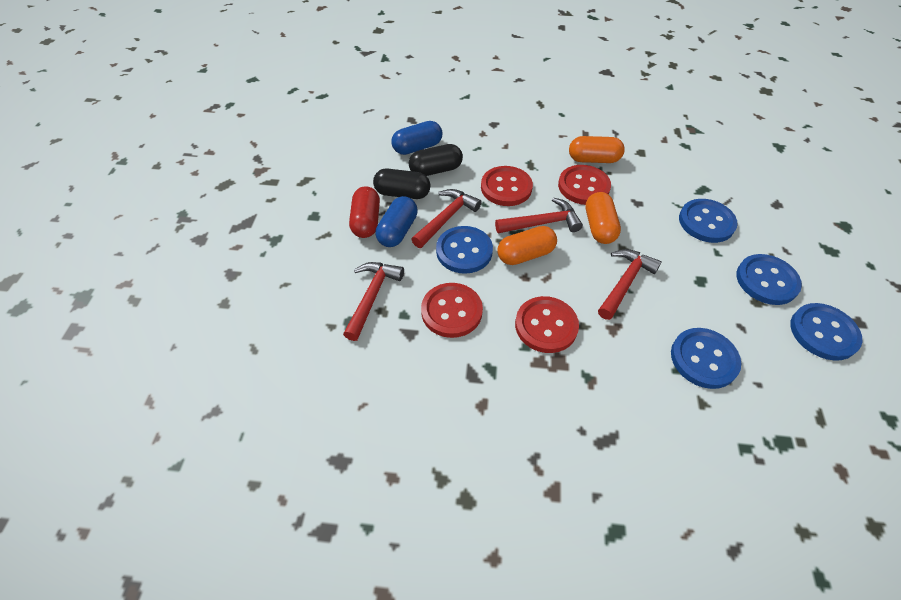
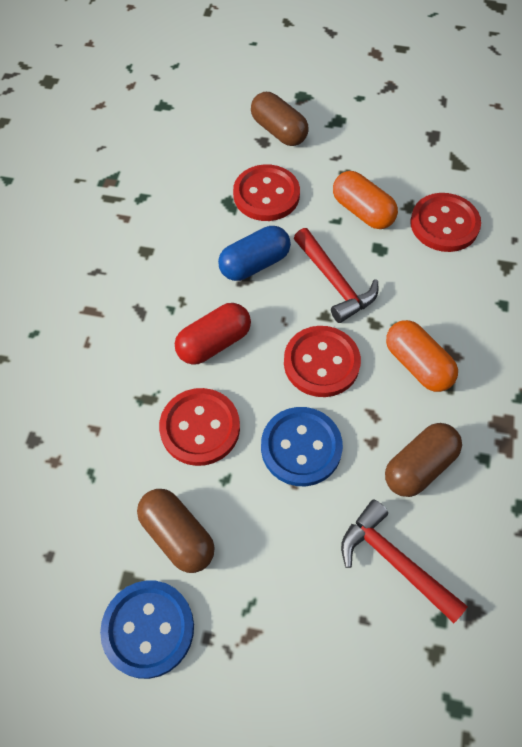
black capsule: 2 -> 0
blue button: 5 -> 2
blue capsule: 2 -> 1
brown capsule: 0 -> 3
orange capsule: 3 -> 2
red hammer: 4 -> 2

